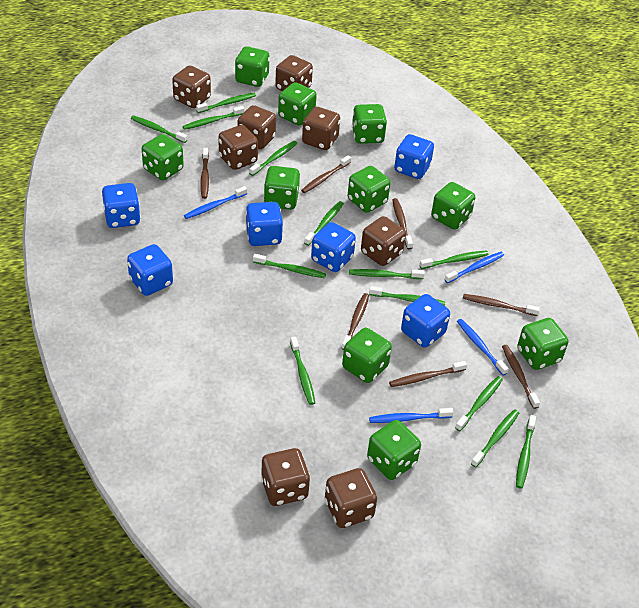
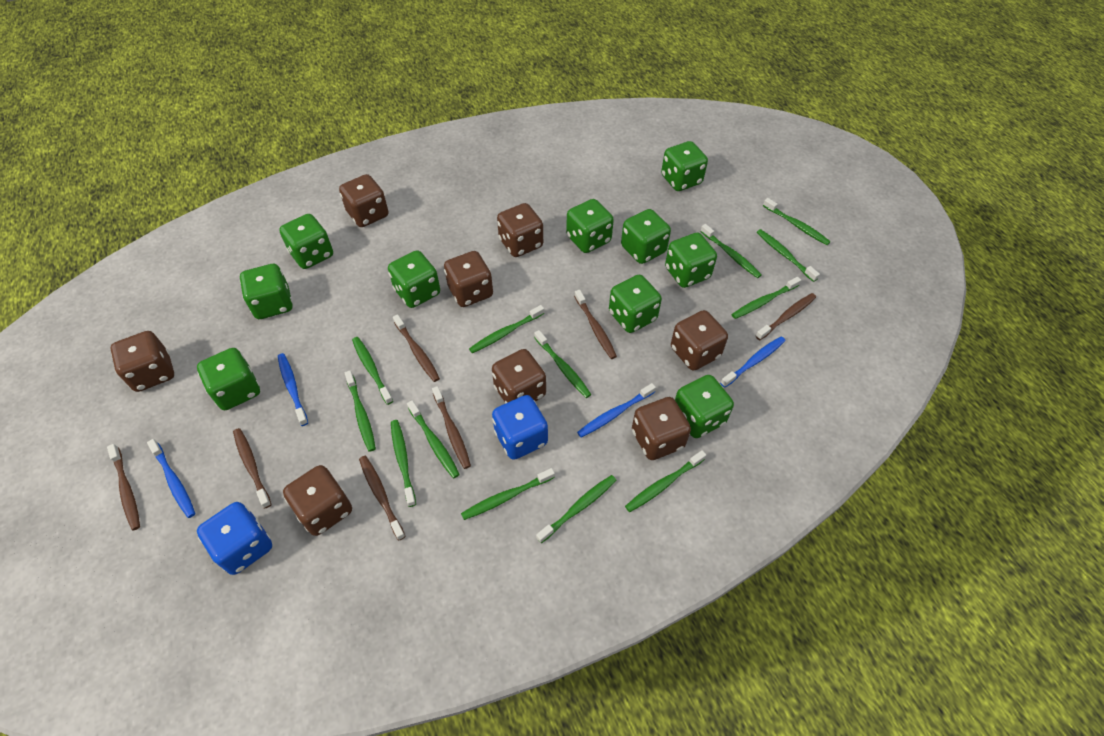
blue dice: 6 -> 2

